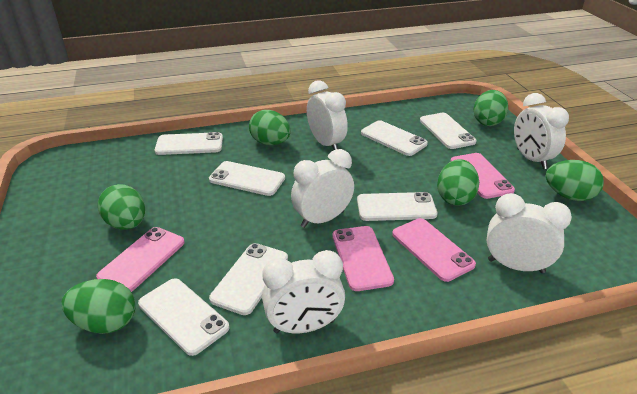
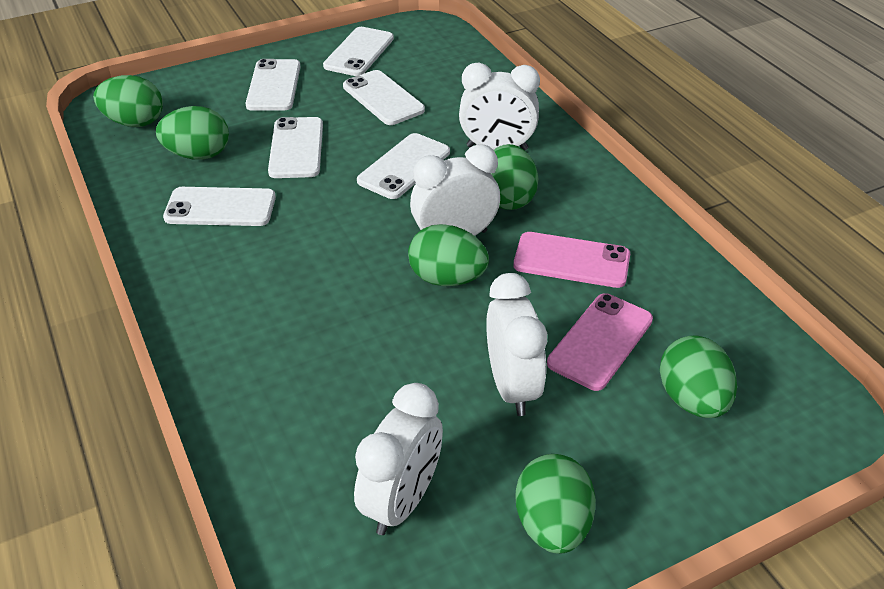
pink phone: 4 -> 2
white clock: 5 -> 4
white phone: 7 -> 6

